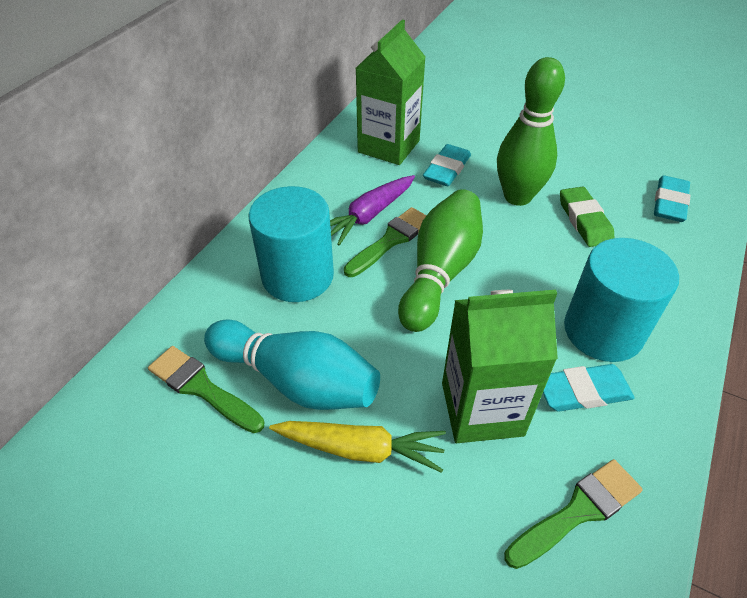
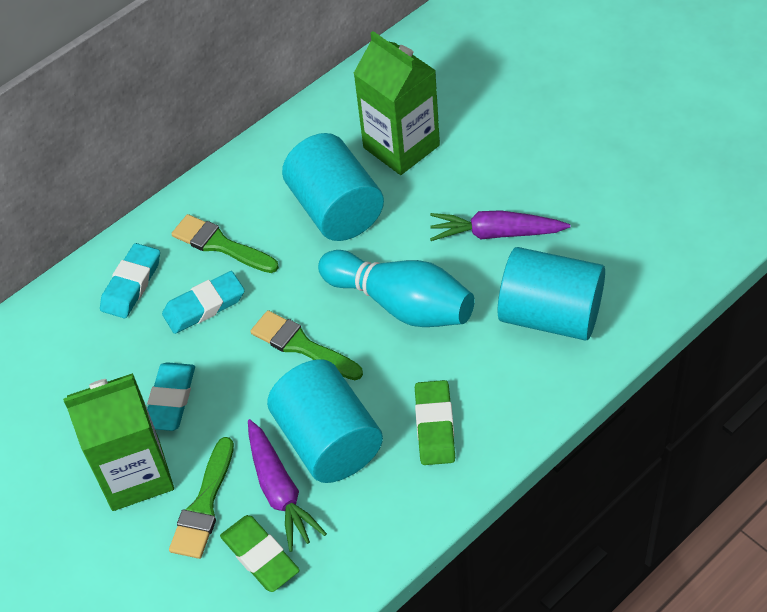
green bowling pin: 2 -> 0
green eraser: 1 -> 2
purple carrot: 1 -> 2
turquoise cylinder: 2 -> 3
yellow carrot: 1 -> 0

